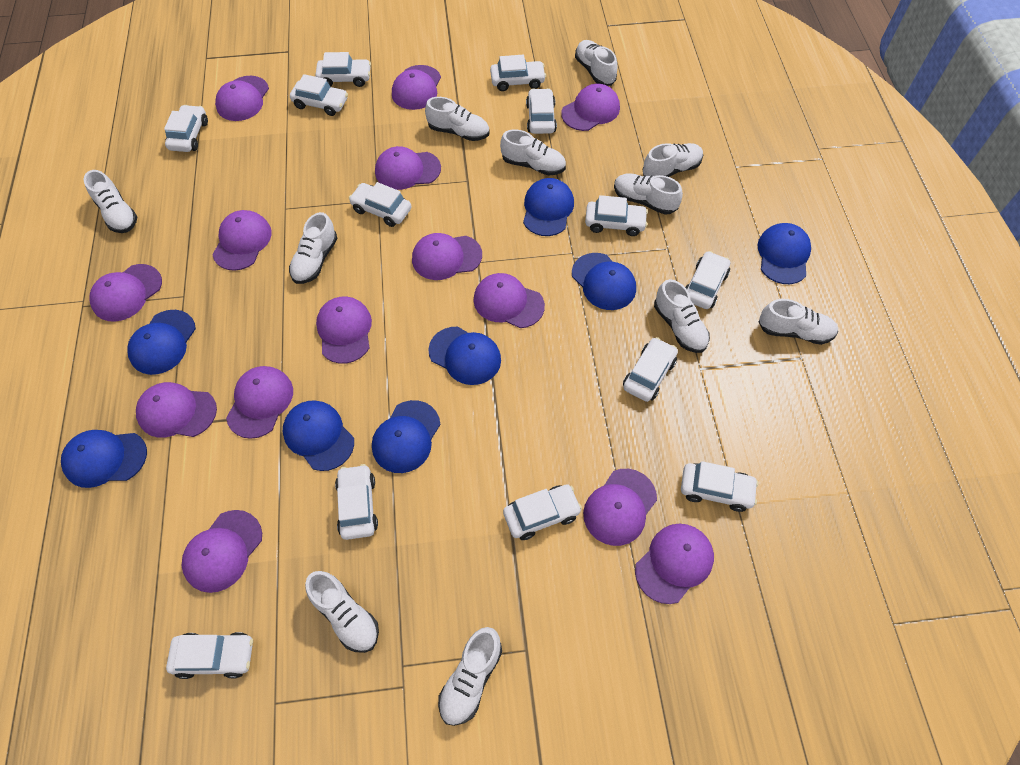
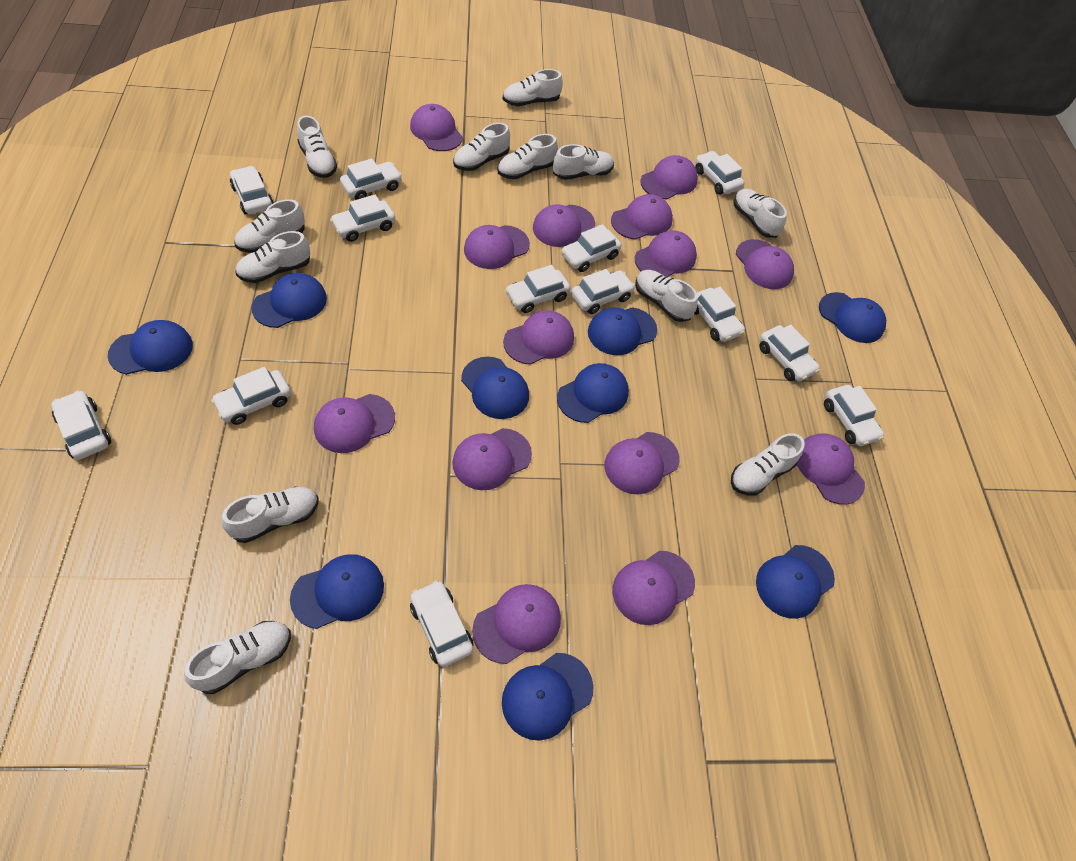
blue cap: 8 -> 9
white shoe: 11 -> 12

